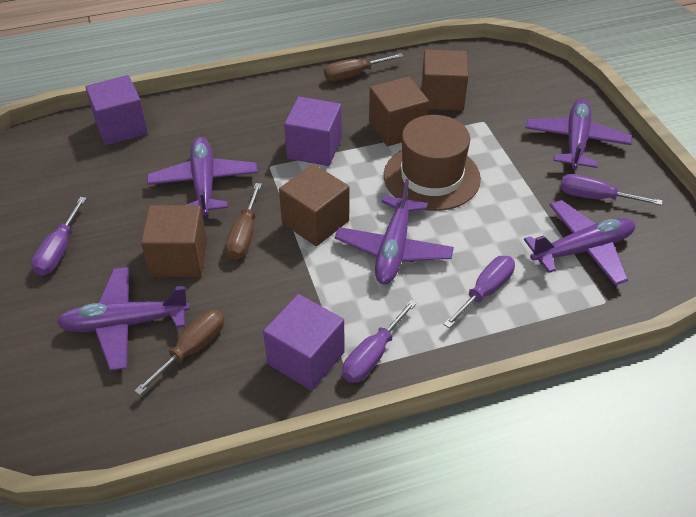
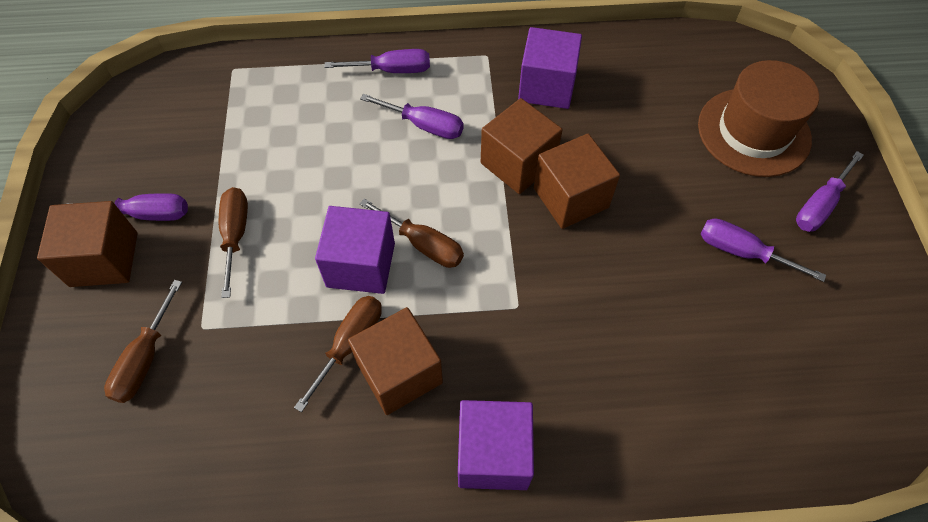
brown screwdriver: 3 -> 4
purple plane: 5 -> 0
purple screwdriver: 4 -> 5

